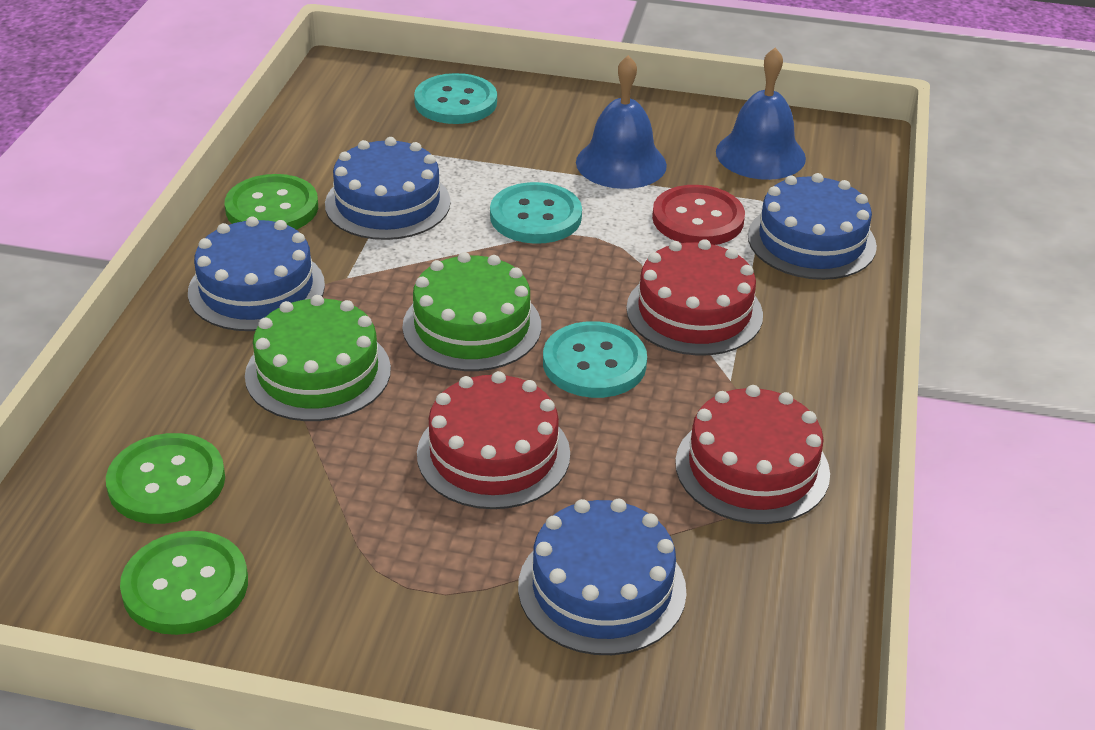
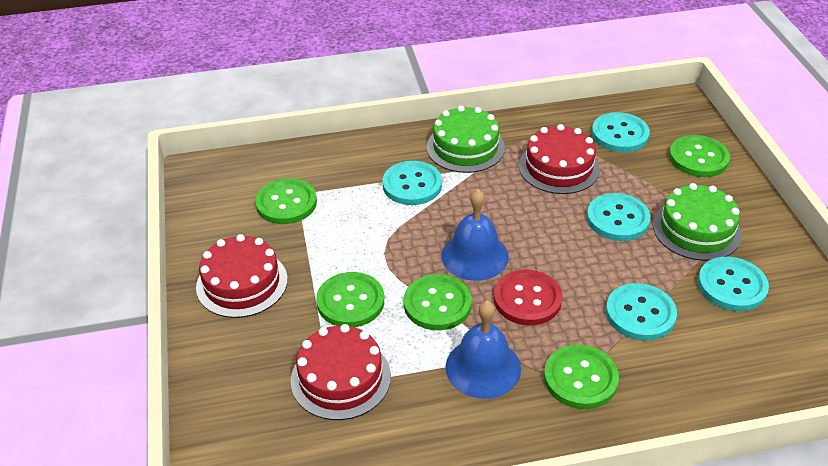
blue cake: 4 -> 0
green button: 3 -> 5
turquoise button: 3 -> 5

